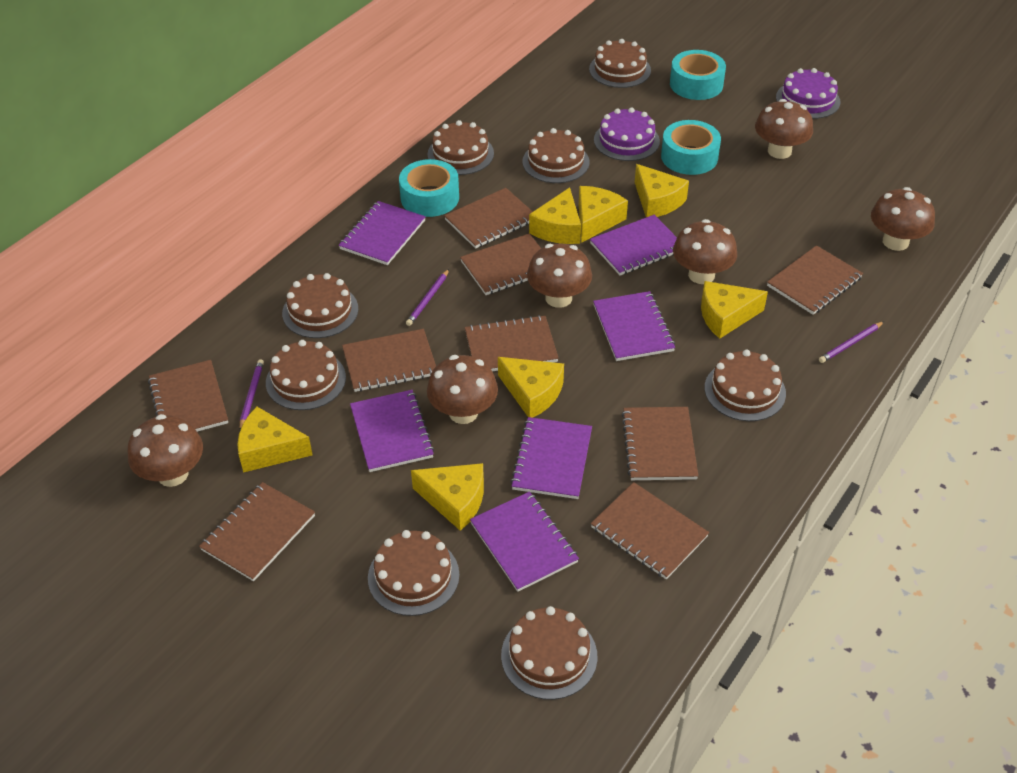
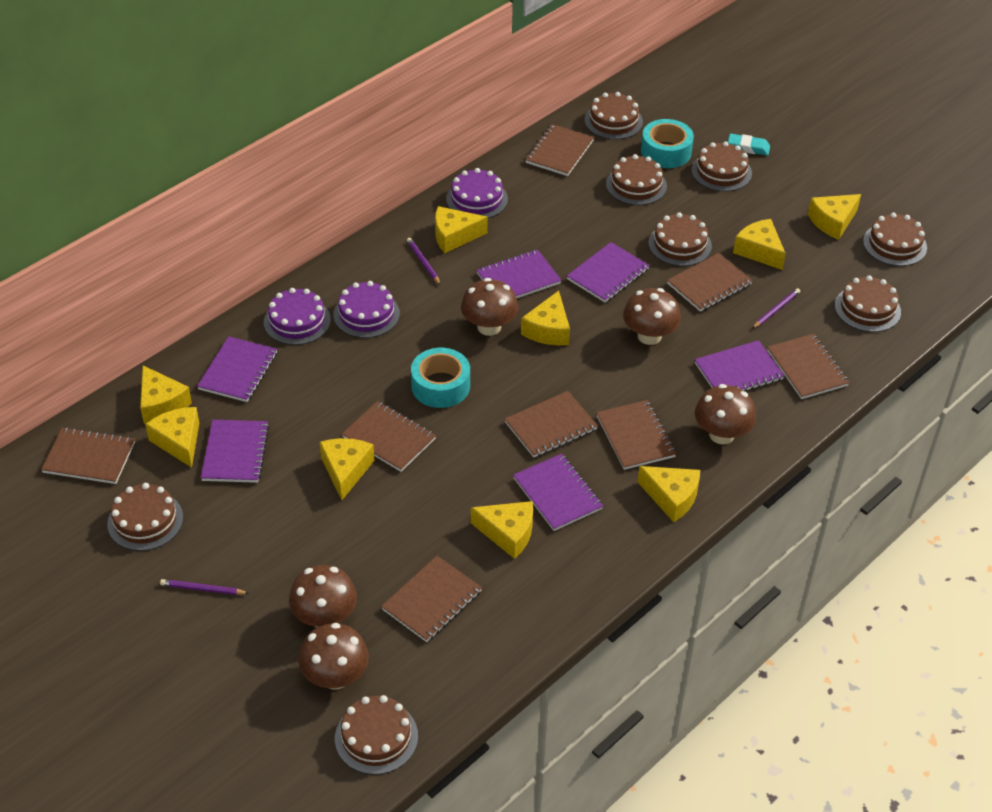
brown mushroom: 6 -> 5
brown notebook: 9 -> 8
purple cake: 2 -> 3
turquoise eraser: 0 -> 1
turquoise tape: 3 -> 2
yellow cheese: 7 -> 9

